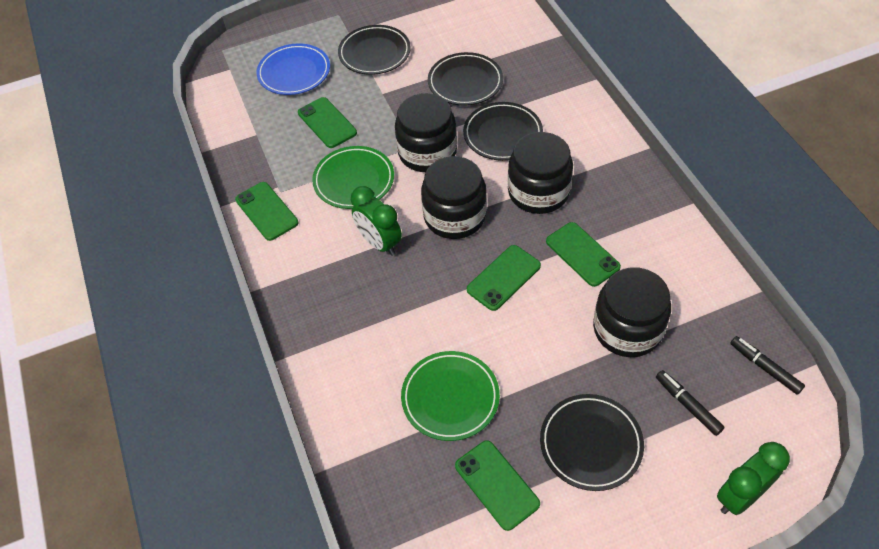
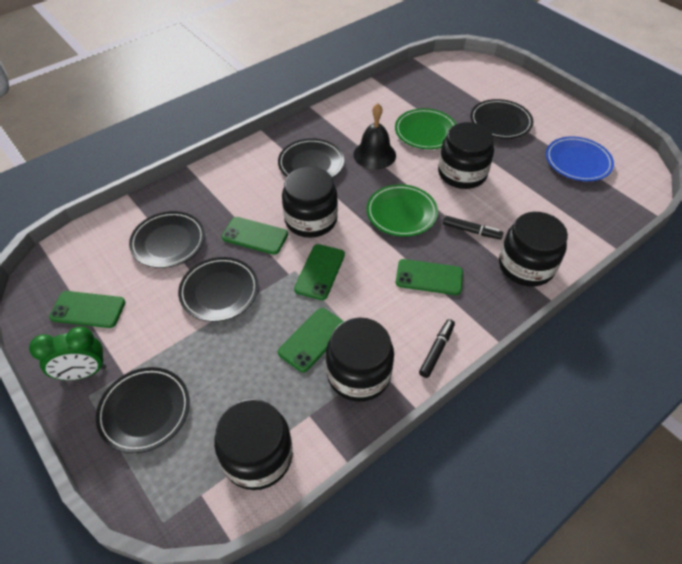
black bell: 0 -> 1
black jar: 4 -> 5
black plate: 4 -> 5
green clock: 2 -> 1

